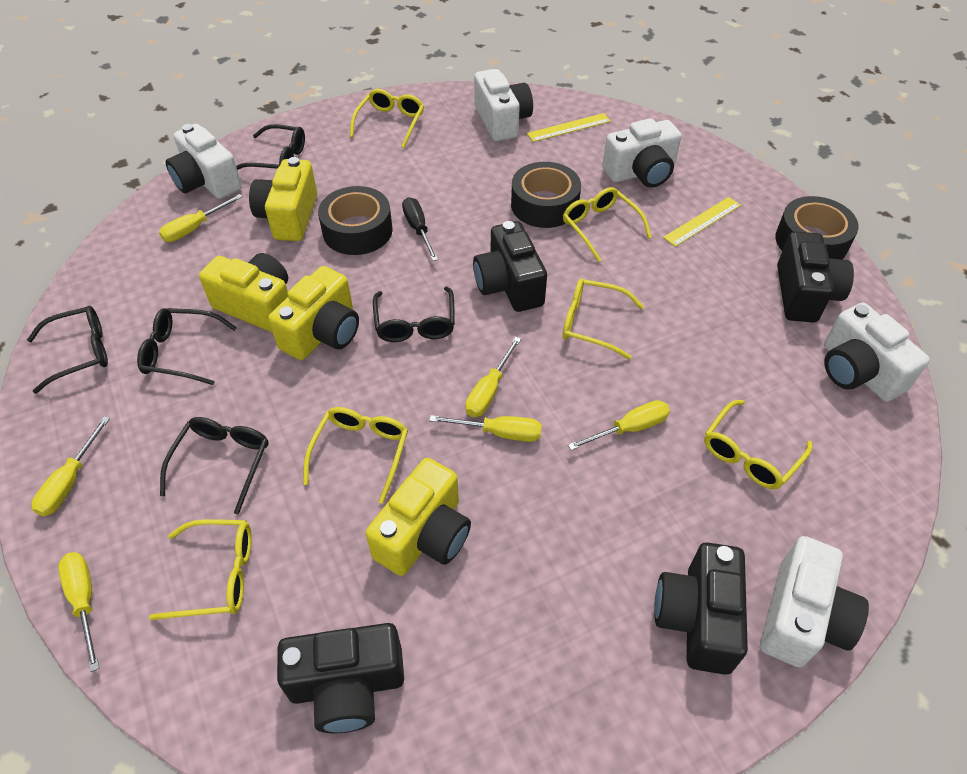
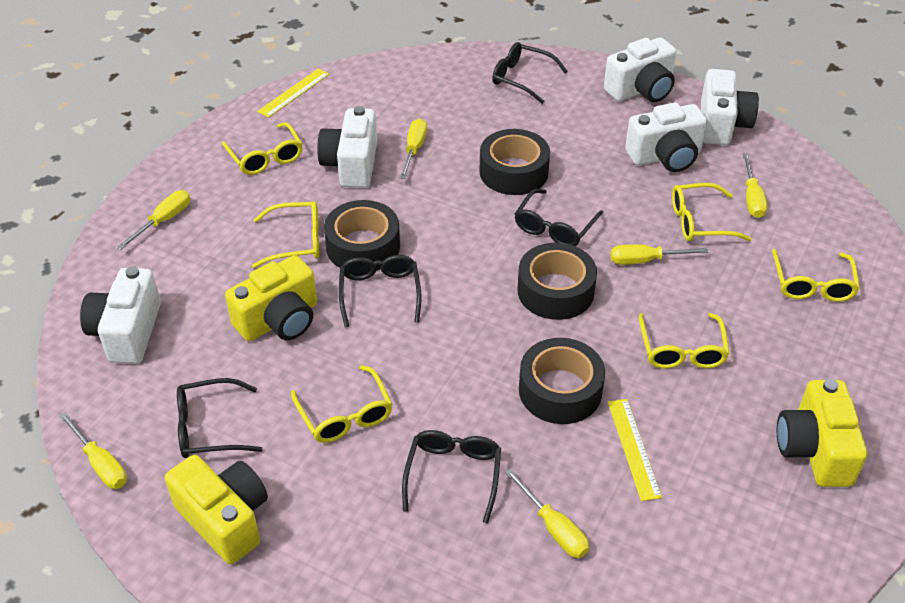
black camera: 4 -> 0
black screwdriver: 1 -> 0
black tape: 3 -> 4
yellow camera: 4 -> 3

